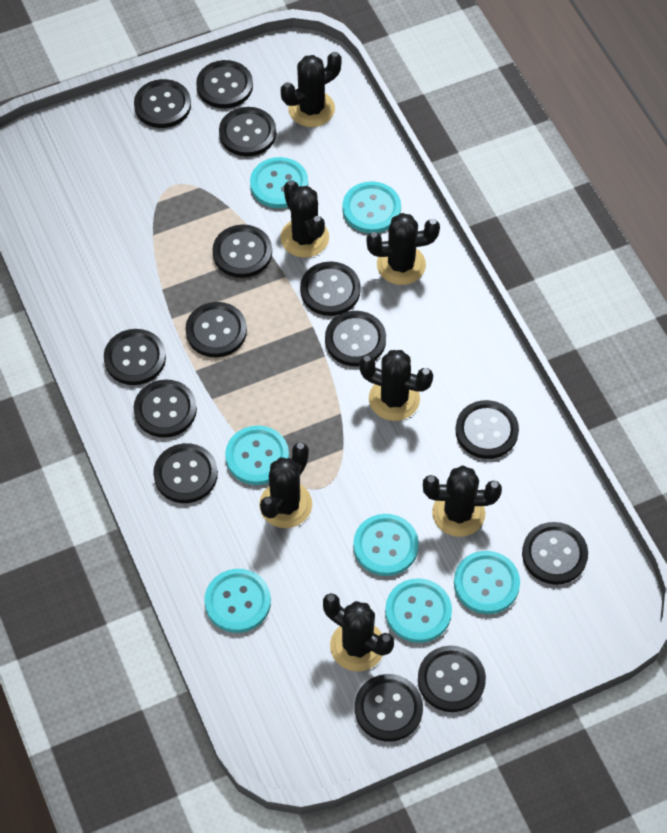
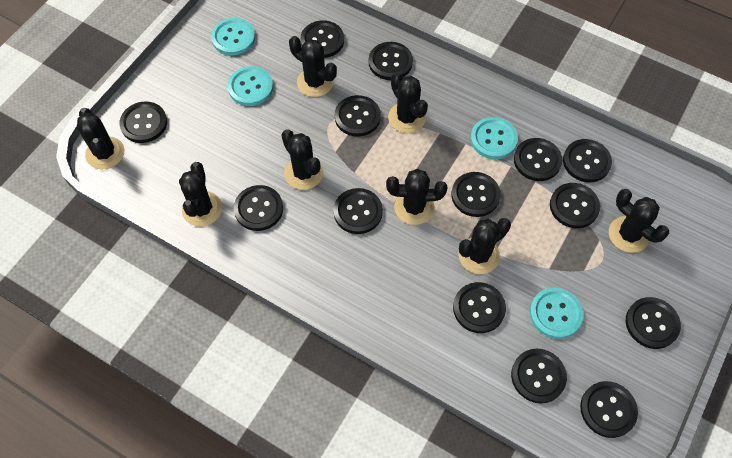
black cactus: 7 -> 8
turquoise button: 7 -> 4

